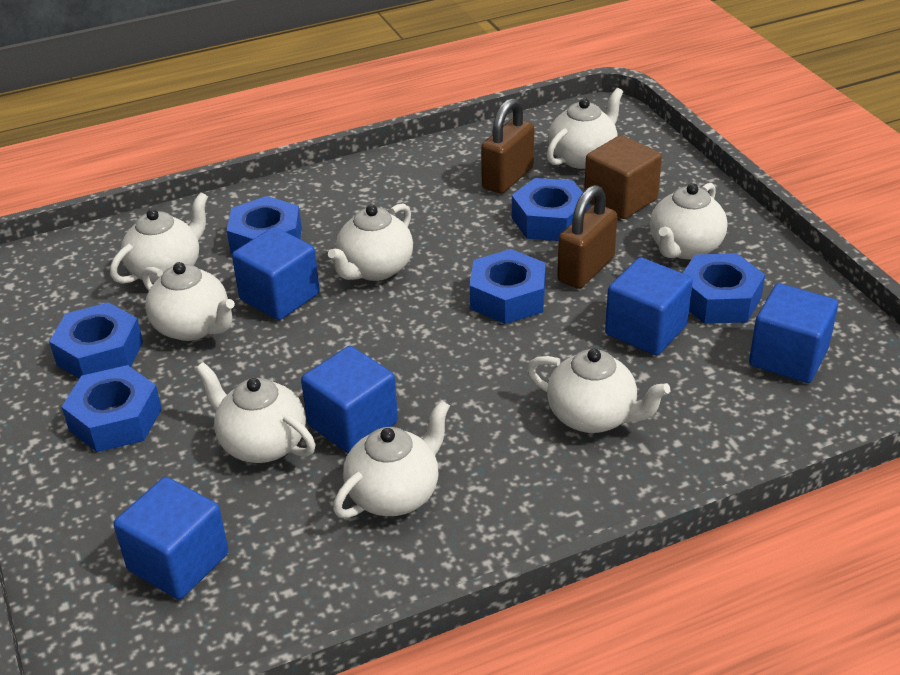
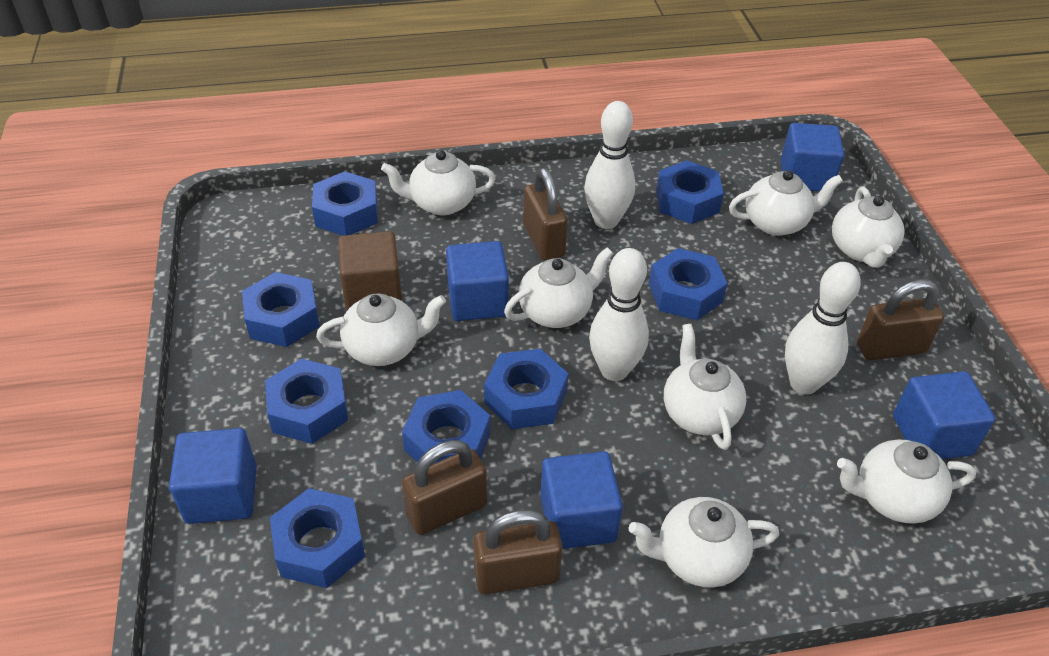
blue nut: 6 -> 8
brown padlock: 2 -> 4
white bowling pin: 0 -> 3

